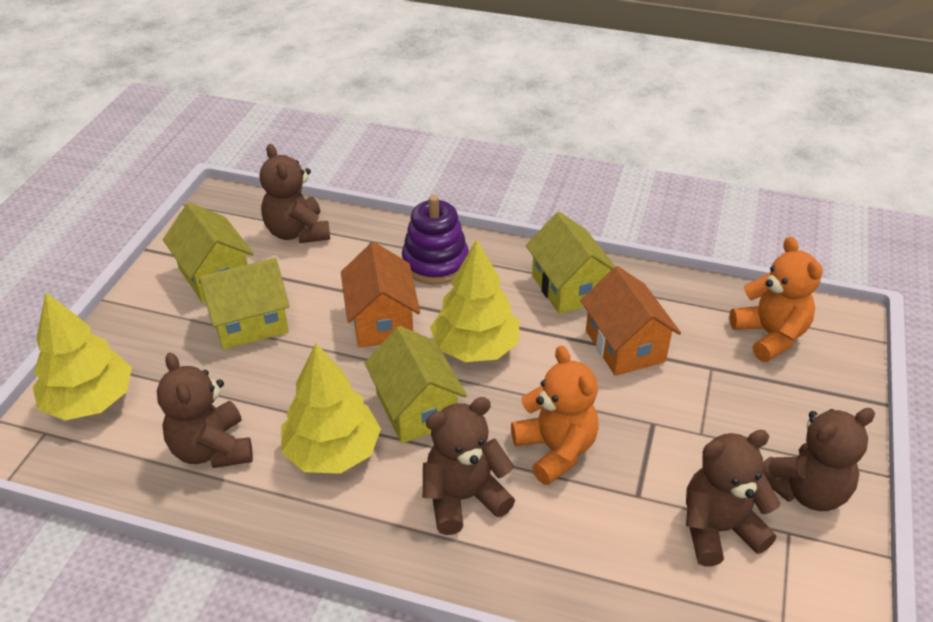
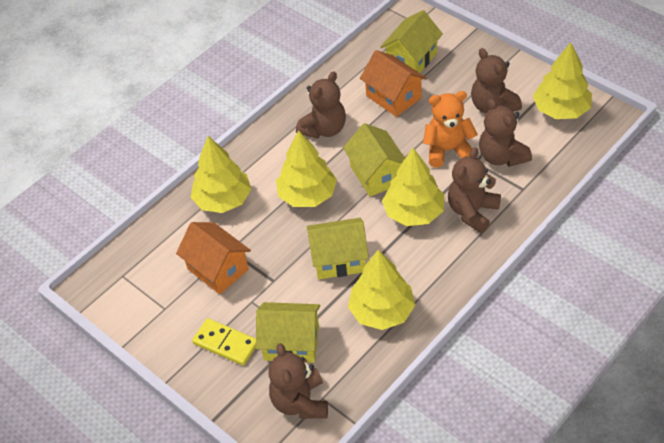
orange teddy bear: 2 -> 1
purple stacking toy: 1 -> 0
yellow domino: 0 -> 1
yellow tree: 3 -> 5

